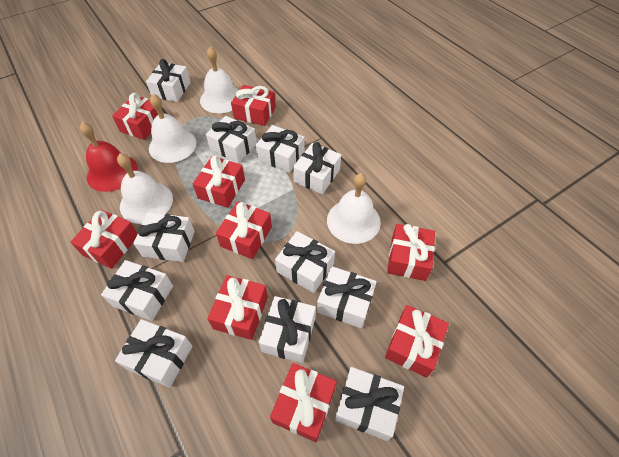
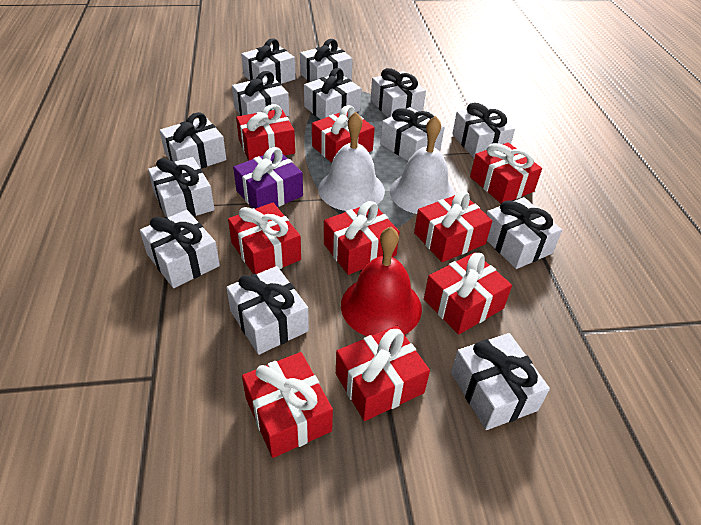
purple gift: 0 -> 1
white bell: 4 -> 2
white gift: 11 -> 13

